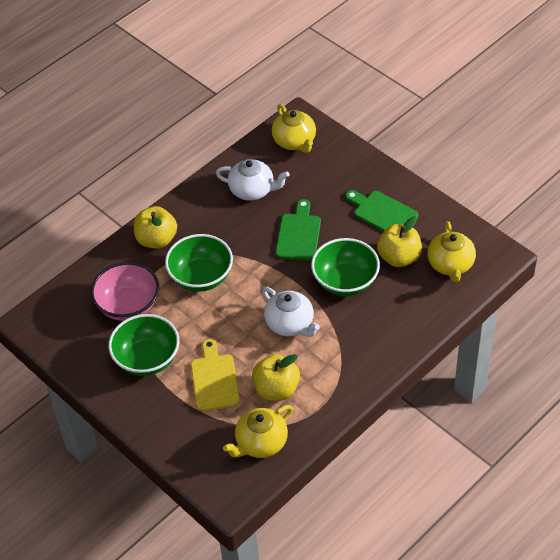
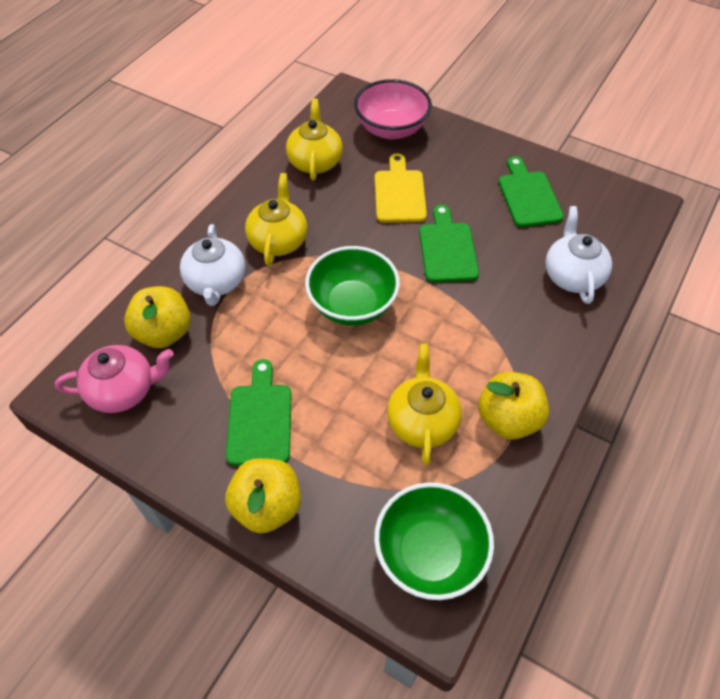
green bowl: 3 -> 2
green cutting board: 2 -> 3
pink teapot: 0 -> 1

